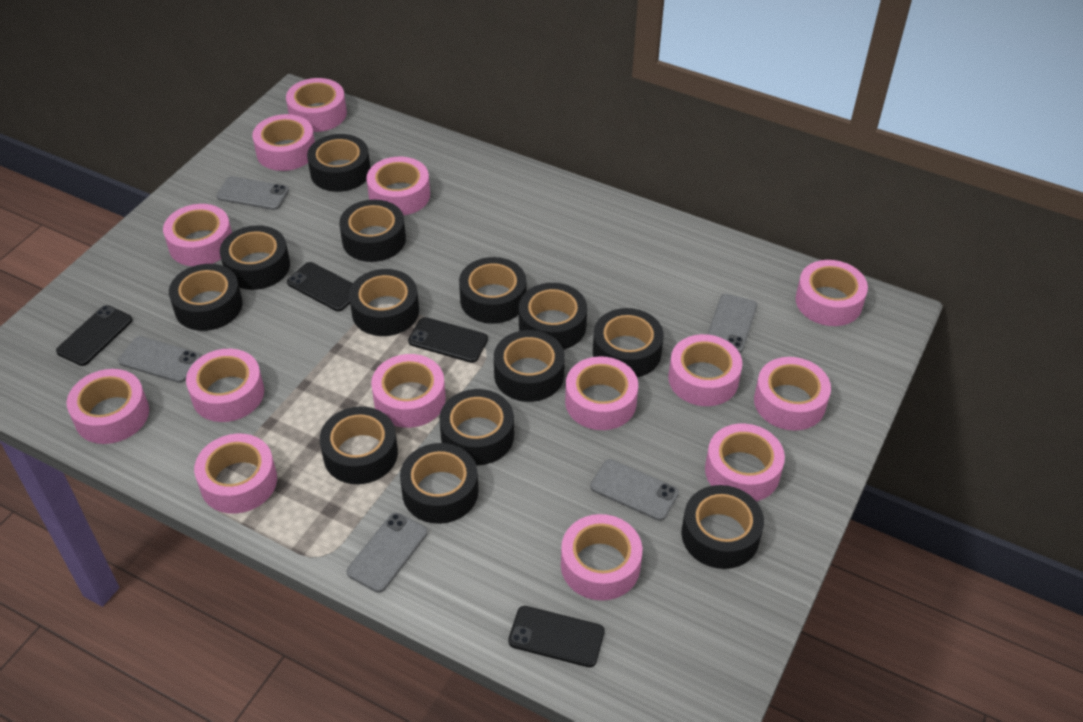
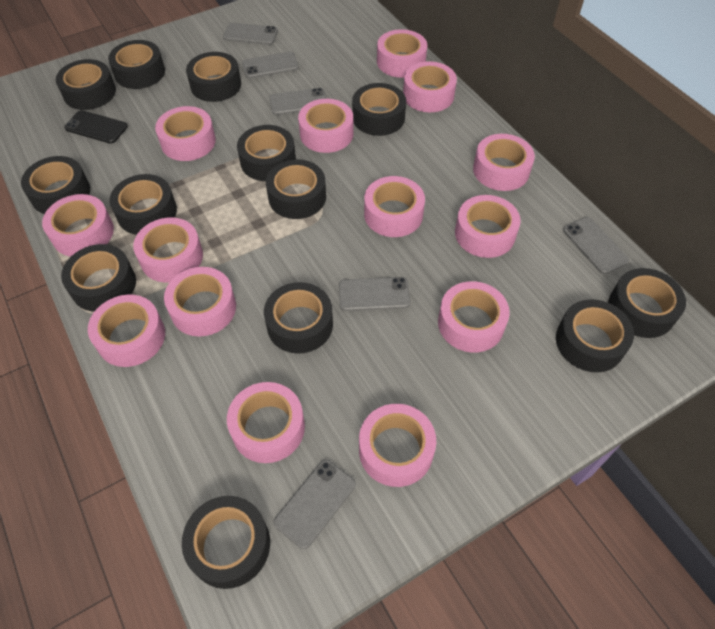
black phone: 4 -> 1
grey phone: 5 -> 6

